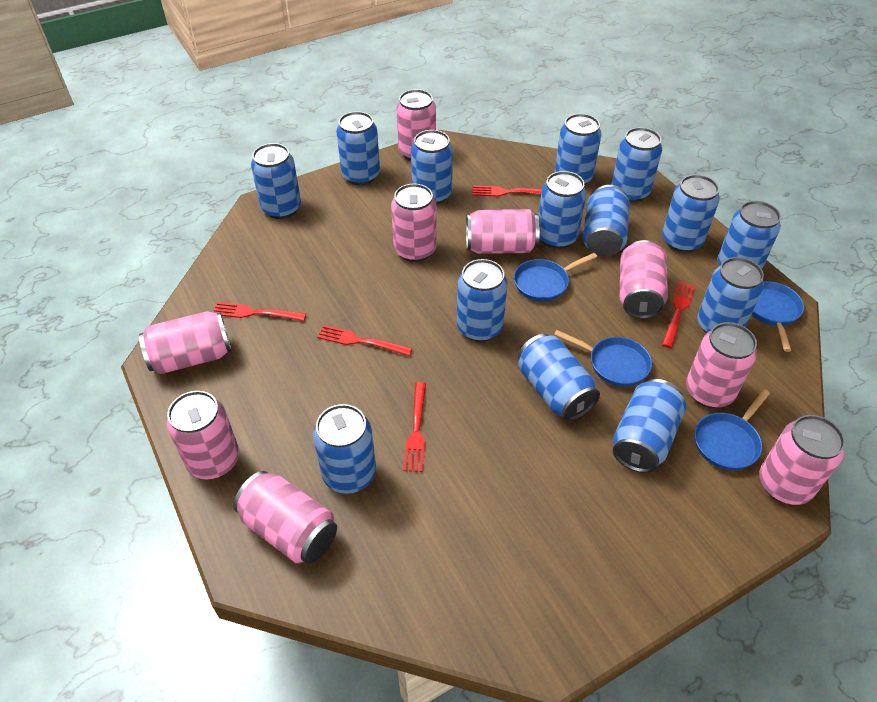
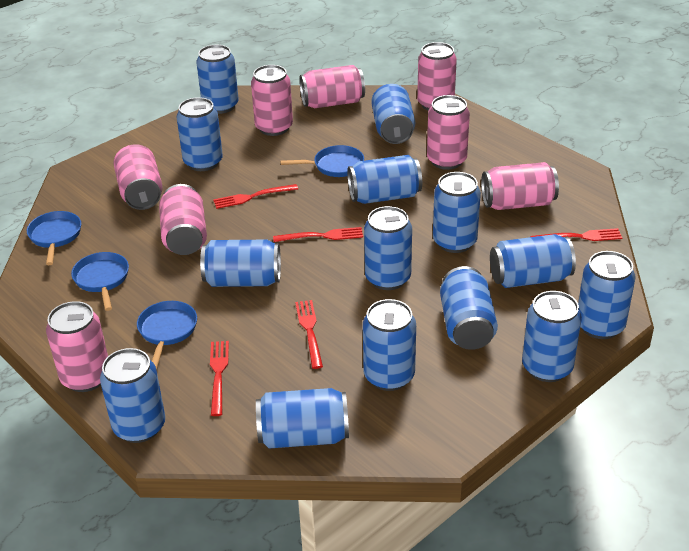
pink can: 9 -> 8

